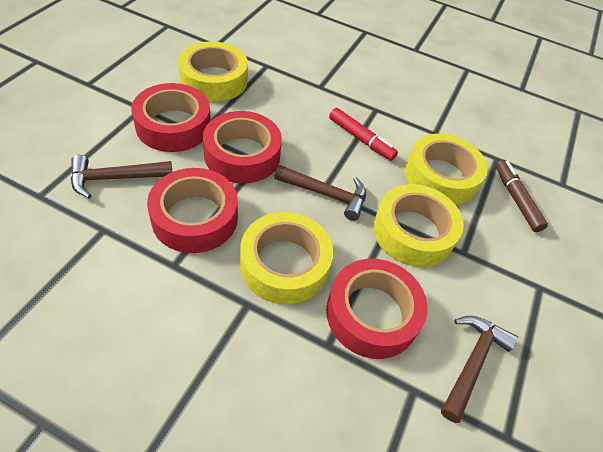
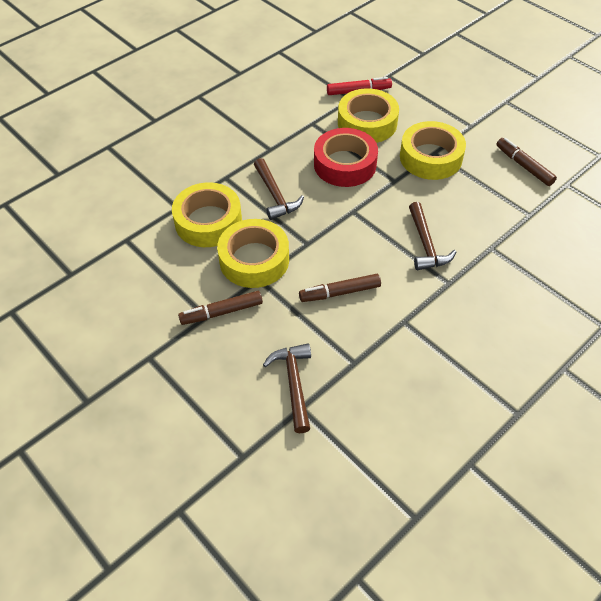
brown marker: 1 -> 3
red tape: 4 -> 1

